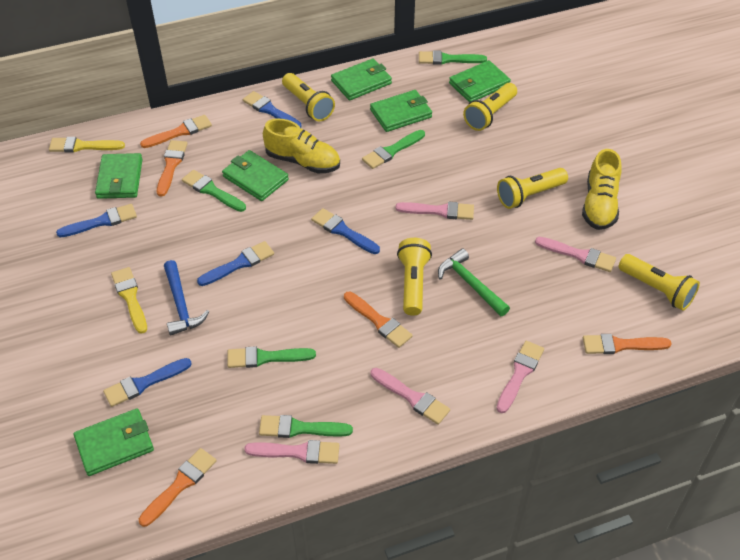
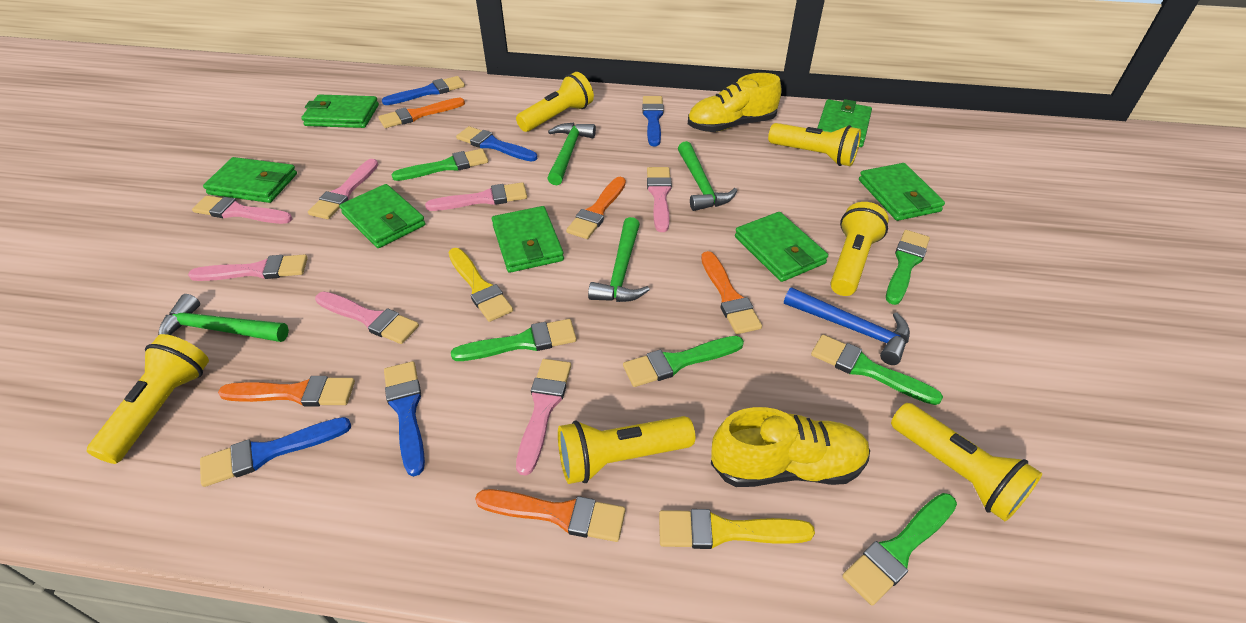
green brush: 5 -> 6
green hammer: 1 -> 4
green wallet: 6 -> 7
pink brush: 5 -> 7
yellow flashlight: 5 -> 6

